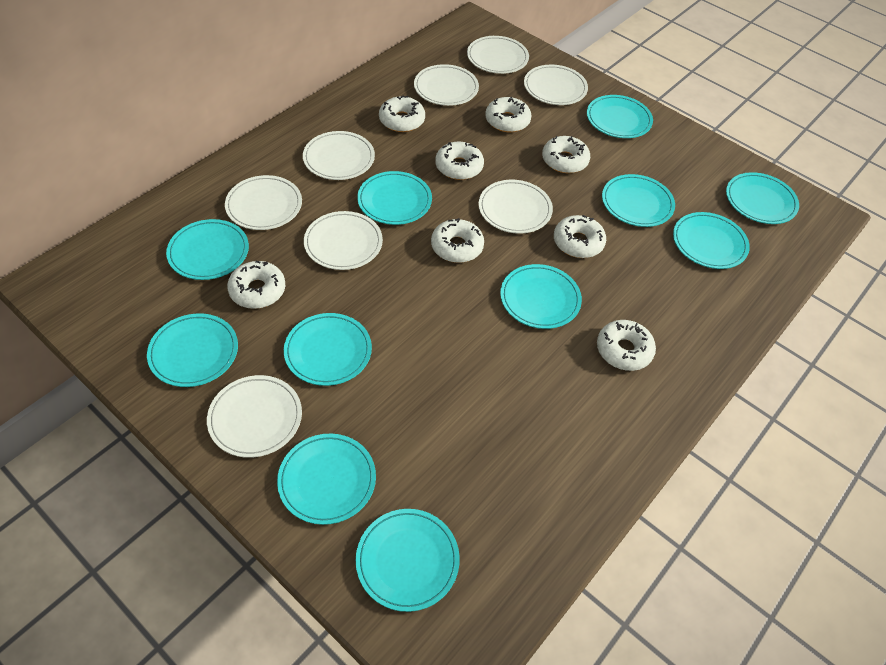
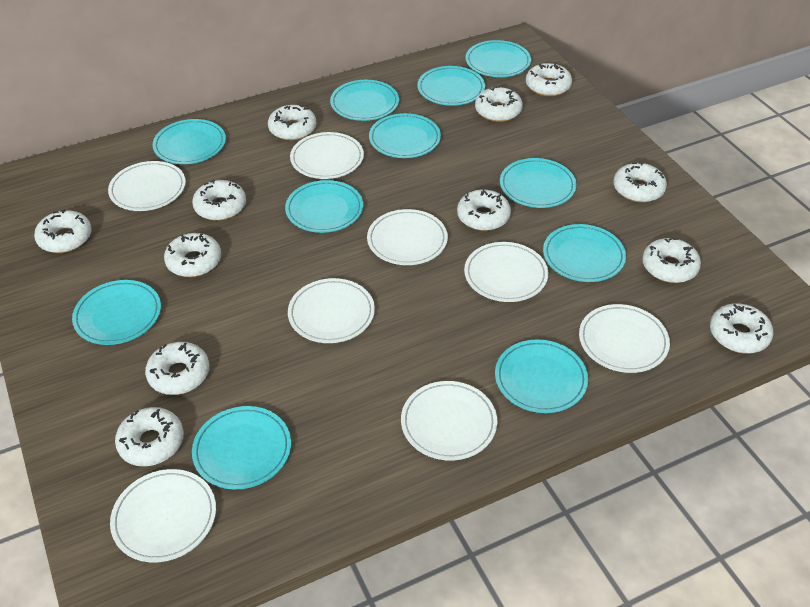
white donut: 8 -> 12

